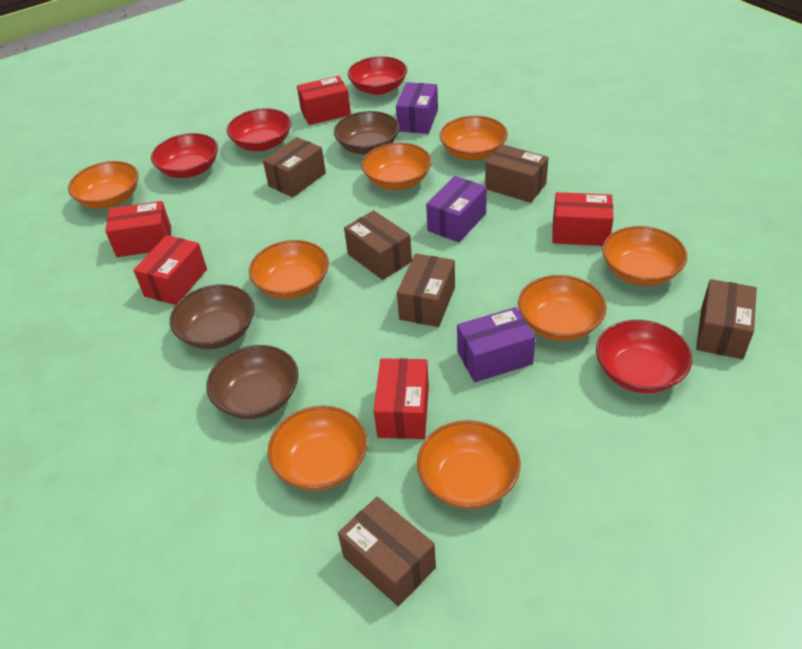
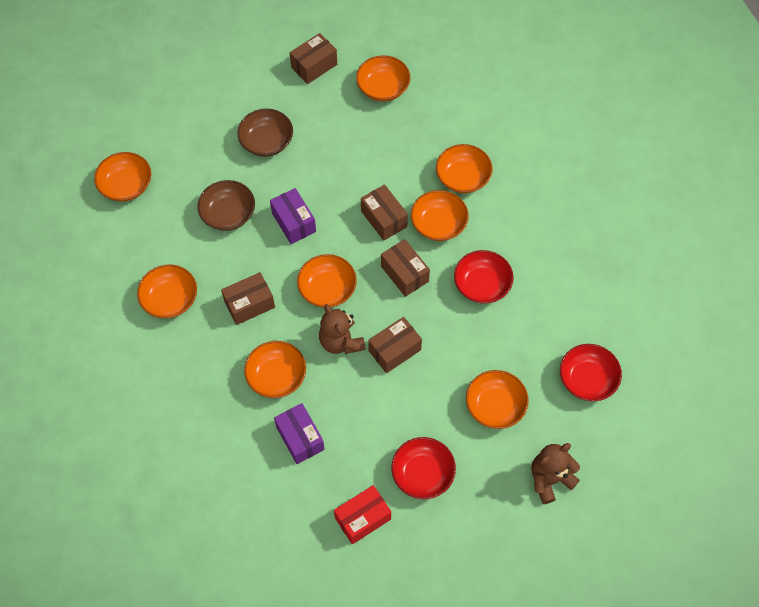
brown bowl: 3 -> 2
brown box: 6 -> 5
brown teddy bear: 0 -> 2
purple box: 3 -> 2
red bowl: 4 -> 3
red box: 5 -> 1

